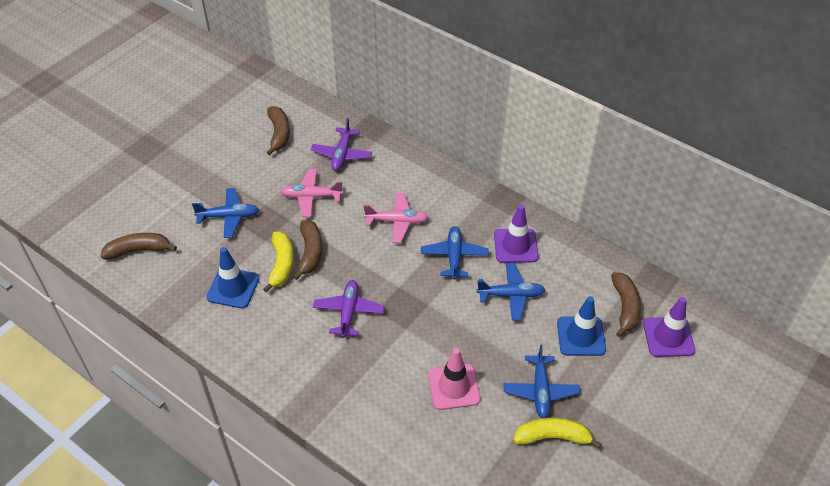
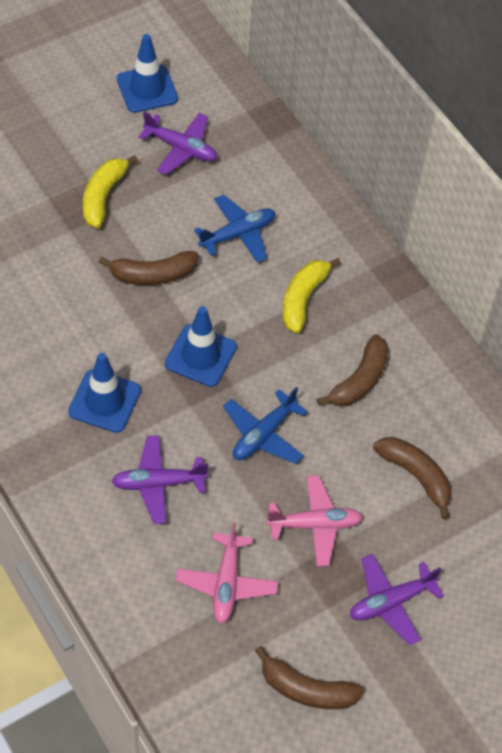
blue plane: 4 -> 2
blue traffic cone: 2 -> 3
pink traffic cone: 1 -> 0
purple plane: 2 -> 3
purple traffic cone: 2 -> 0

